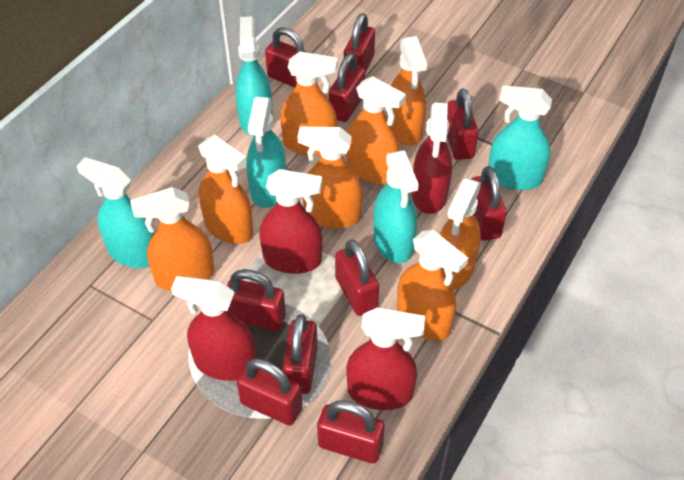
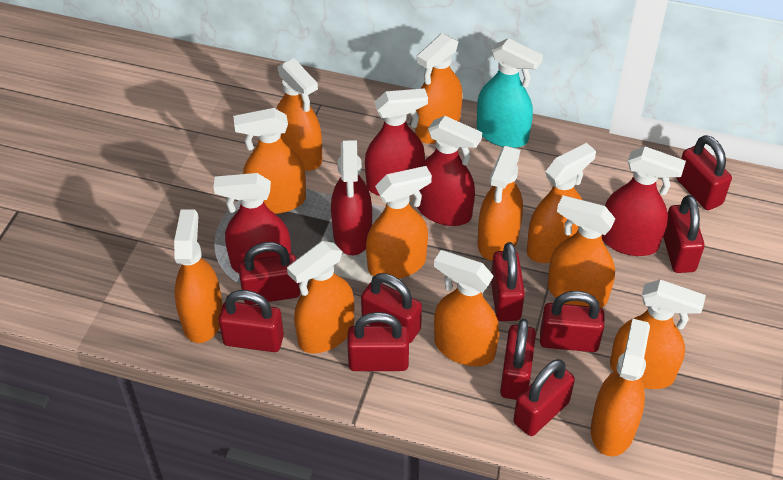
orange spray bottle: 8 -> 12
red spray bottle: 4 -> 5
turquoise spray bottle: 5 -> 1

